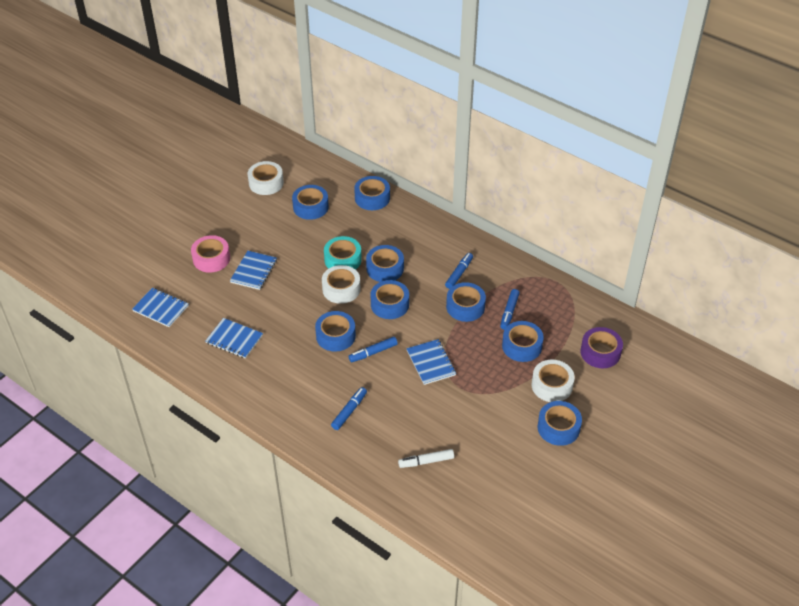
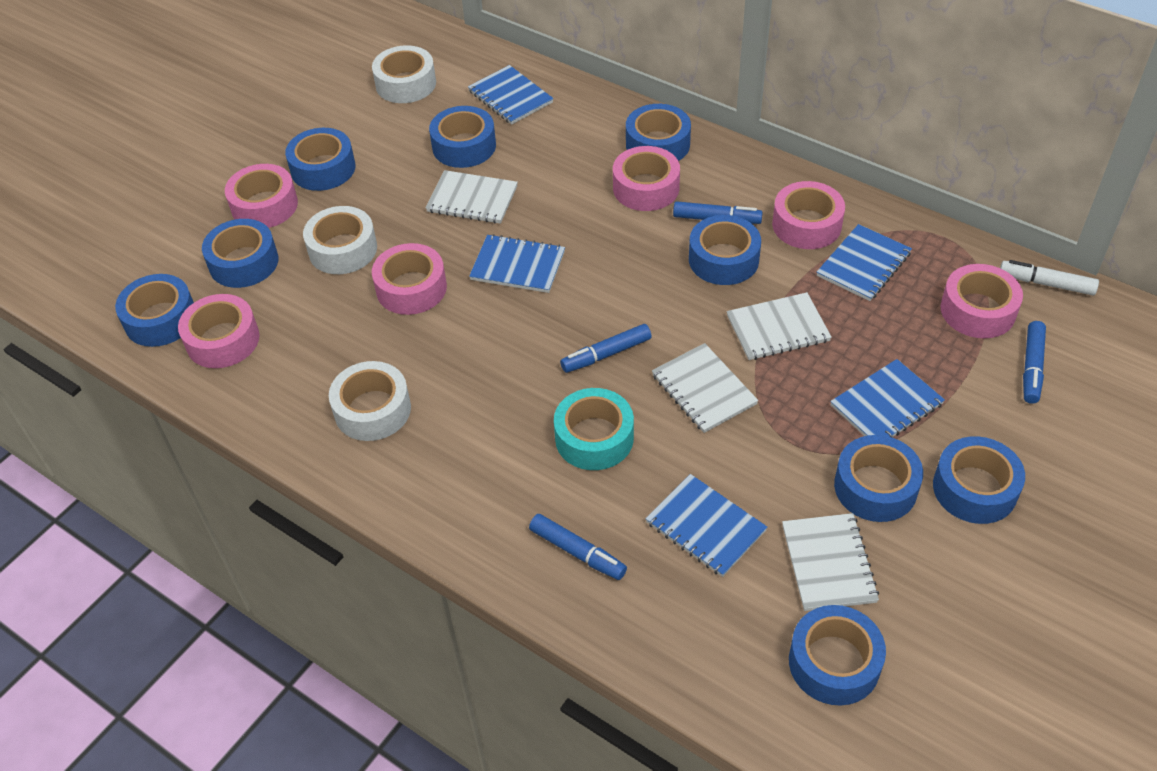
blue notebook: 4 -> 5
blue tape: 8 -> 9
pink tape: 1 -> 6
purple tape: 1 -> 0
white notebook: 0 -> 4

